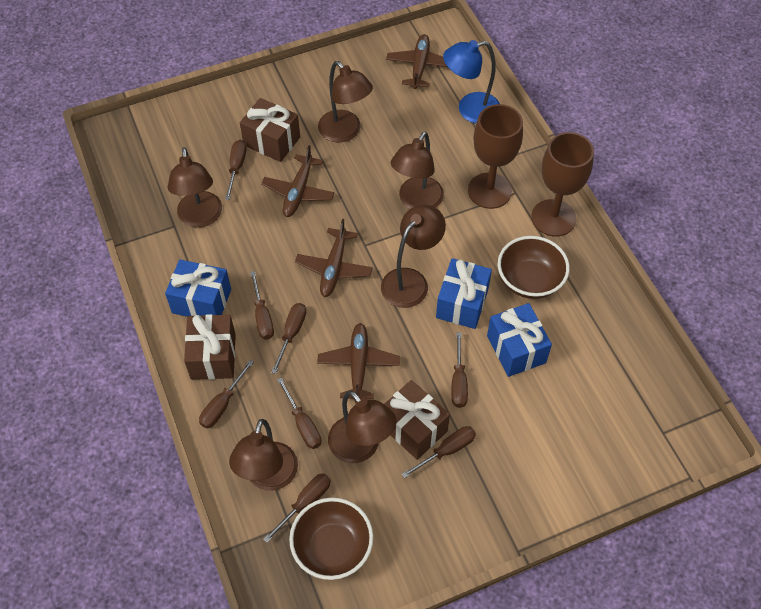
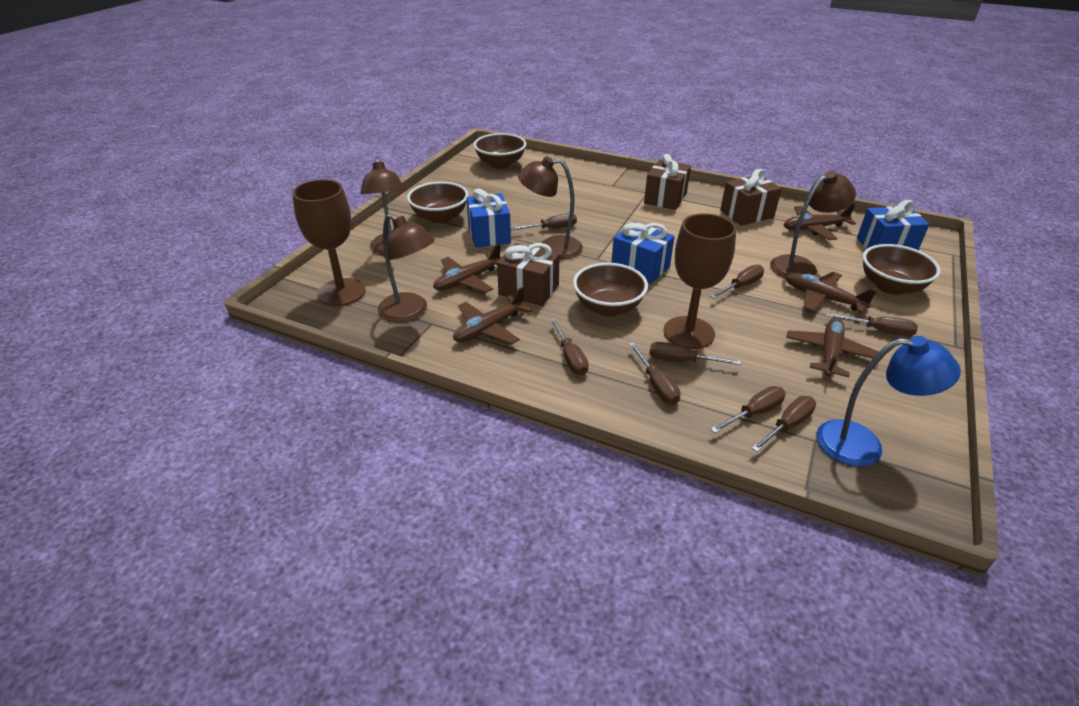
brown bowl: 2 -> 4
brown lamp: 6 -> 4
brown plane: 4 -> 5

